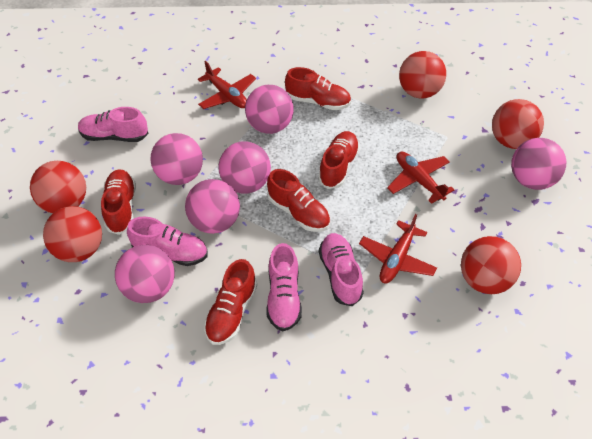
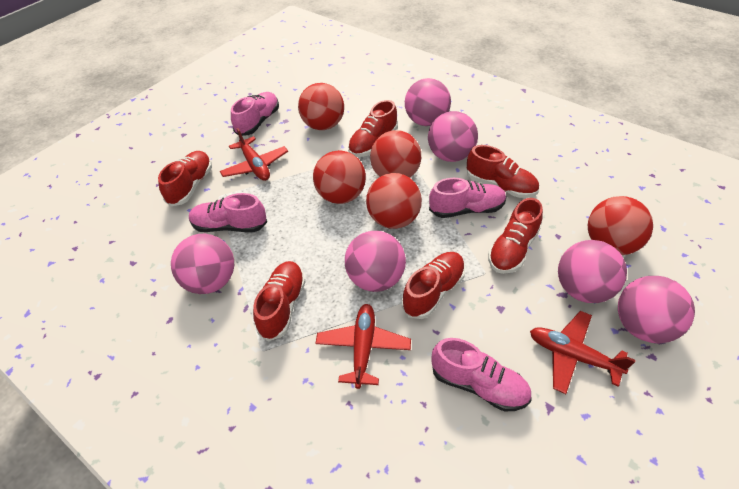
red shoe: 5 -> 6

